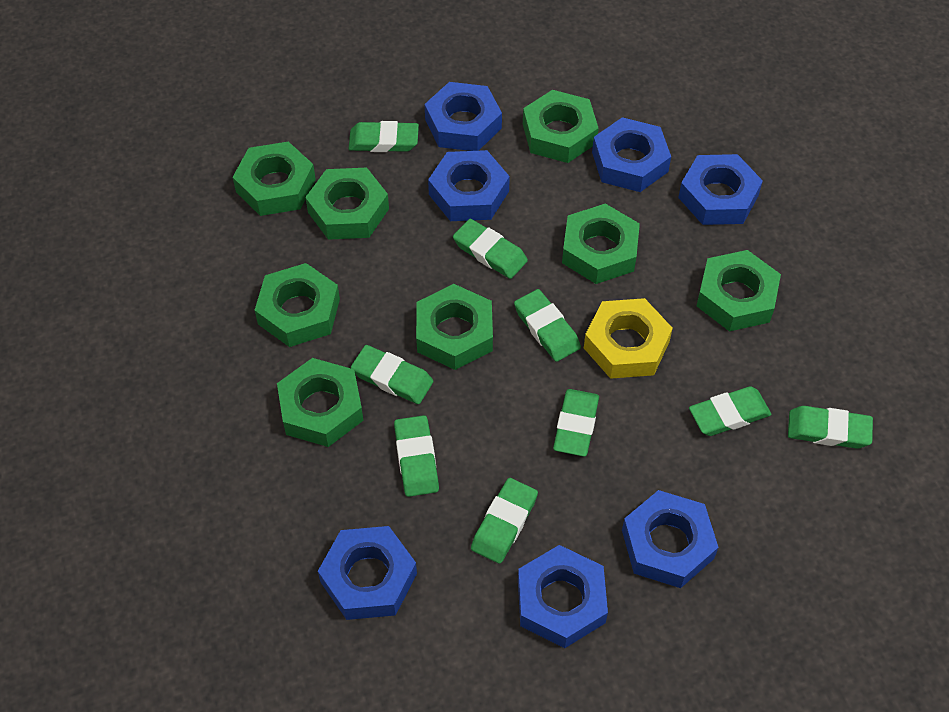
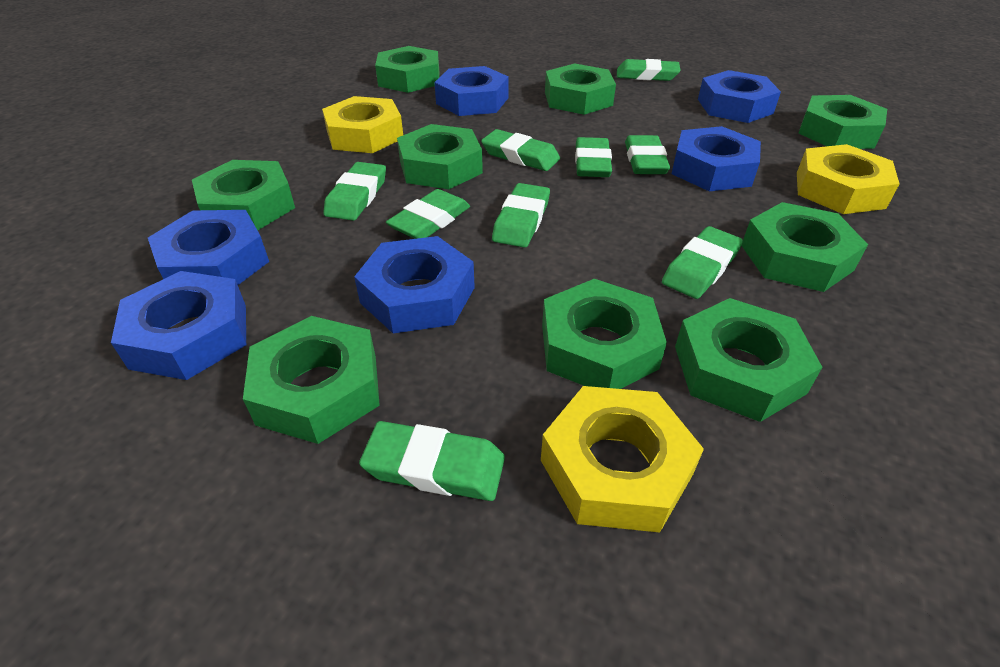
blue nut: 7 -> 6
green nut: 8 -> 9
yellow nut: 1 -> 3

